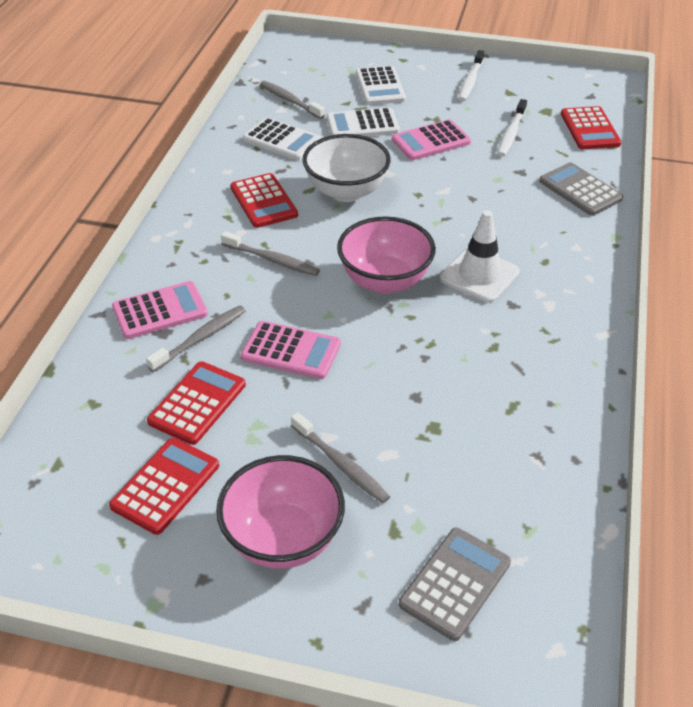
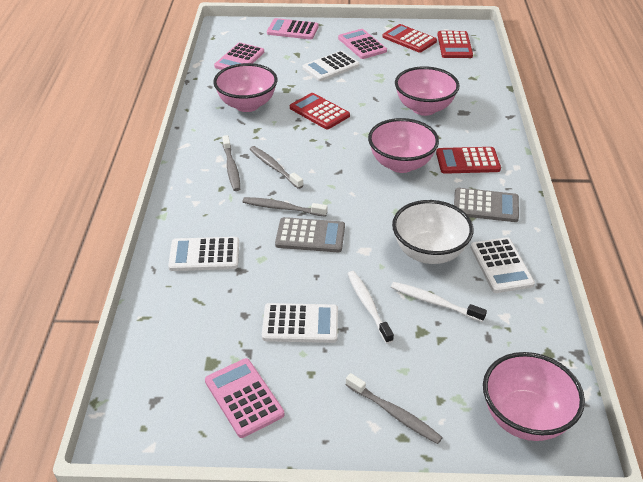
pink bowl: 2 -> 4
pink calculator: 3 -> 4
white calculator: 3 -> 4
white traffic cone: 1 -> 0

